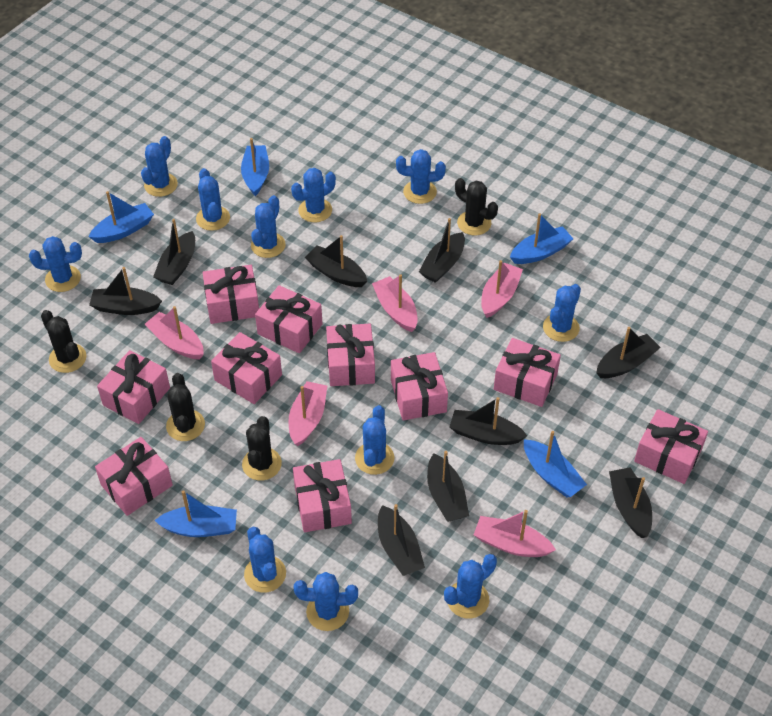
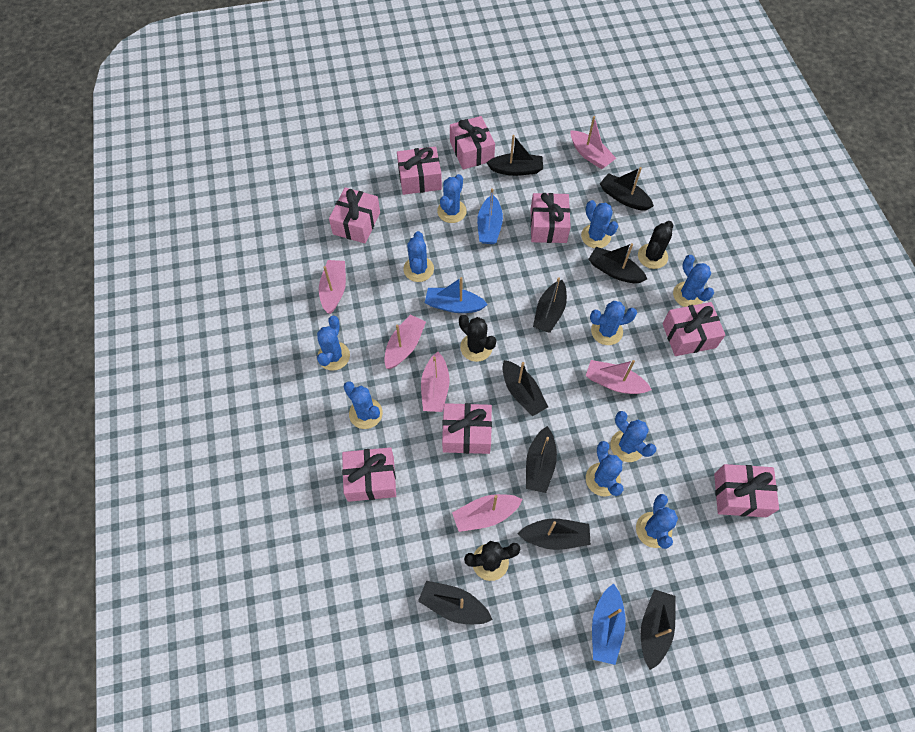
black cactus: 4 -> 3
blue boat: 5 -> 3
blue cactus: 11 -> 10
pink boat: 5 -> 6
pink gift: 10 -> 8

